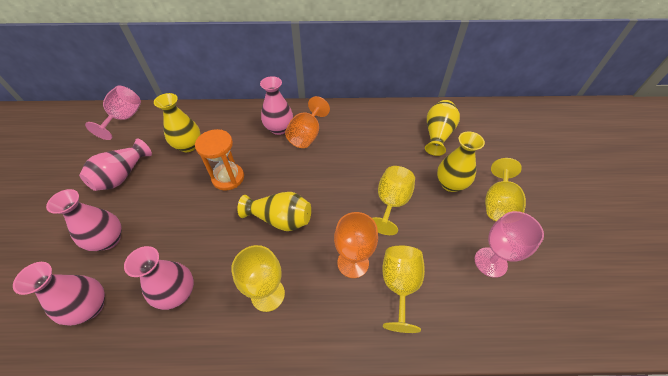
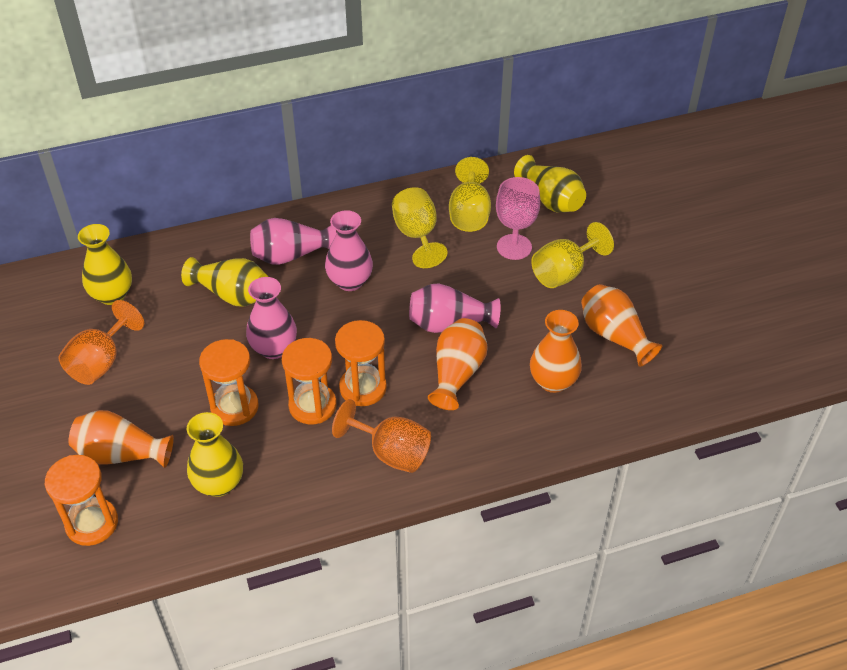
orange hourglass: 1 -> 4
orange vase: 0 -> 4
pink goblet: 2 -> 1
pink vase: 5 -> 4
yellow goblet: 4 -> 3

